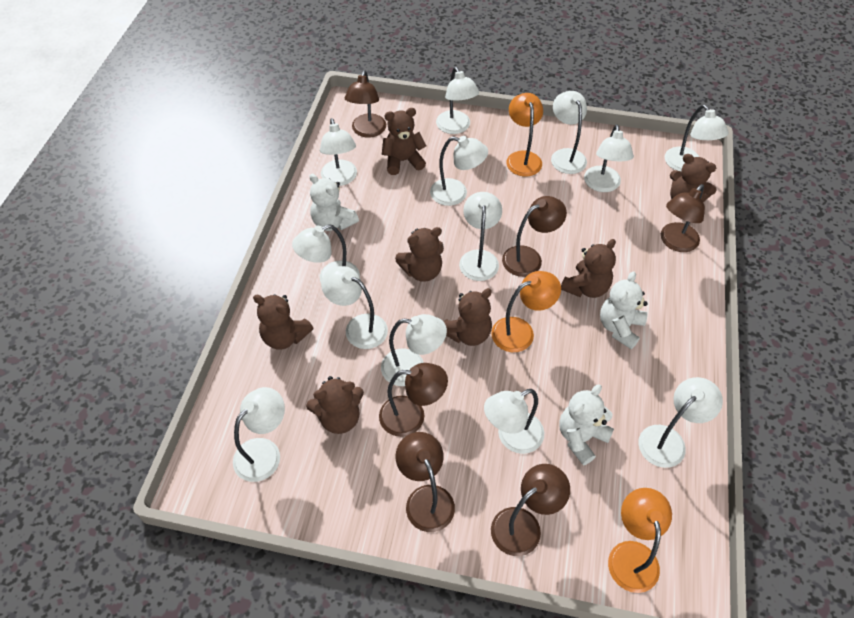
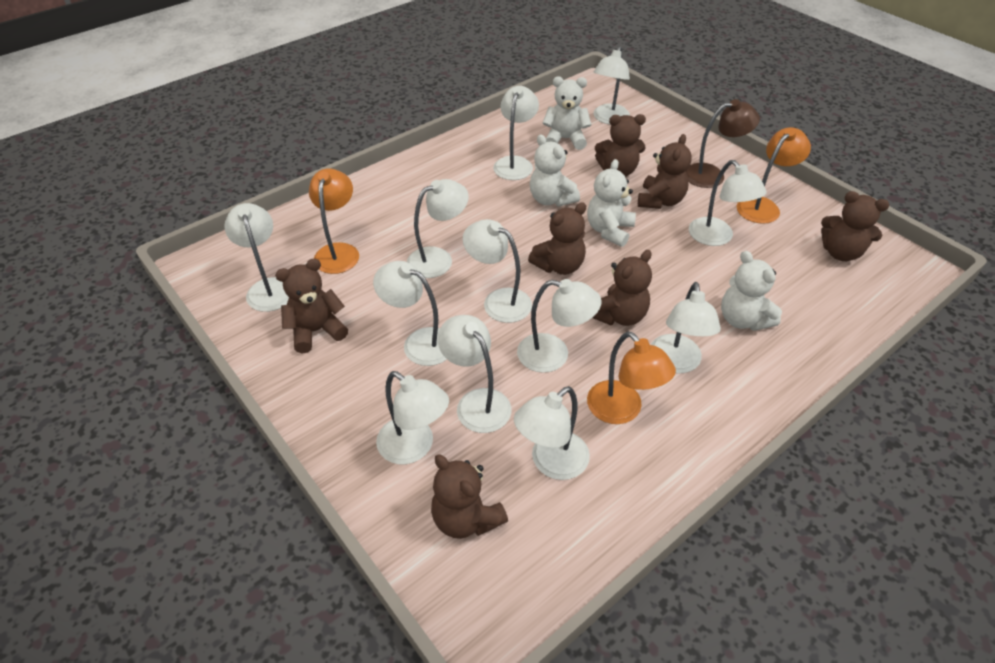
brown lamp: 6 -> 1
white lamp: 13 -> 12
white teddy bear: 3 -> 4

